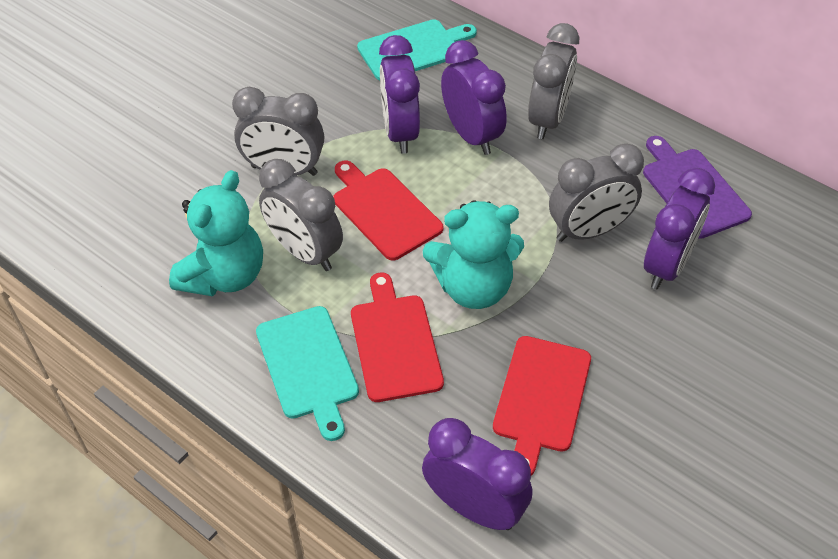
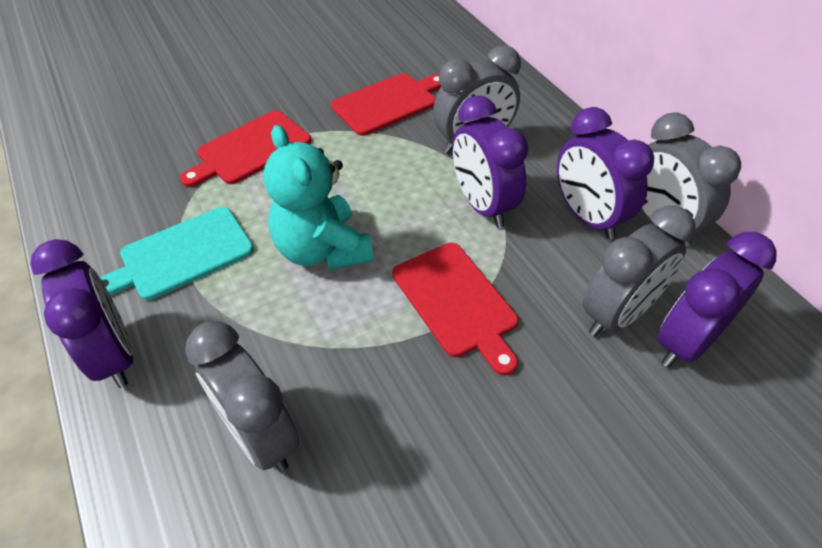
purple cutting board: 1 -> 0
turquoise cutting board: 2 -> 1
turquoise teddy bear: 2 -> 1

